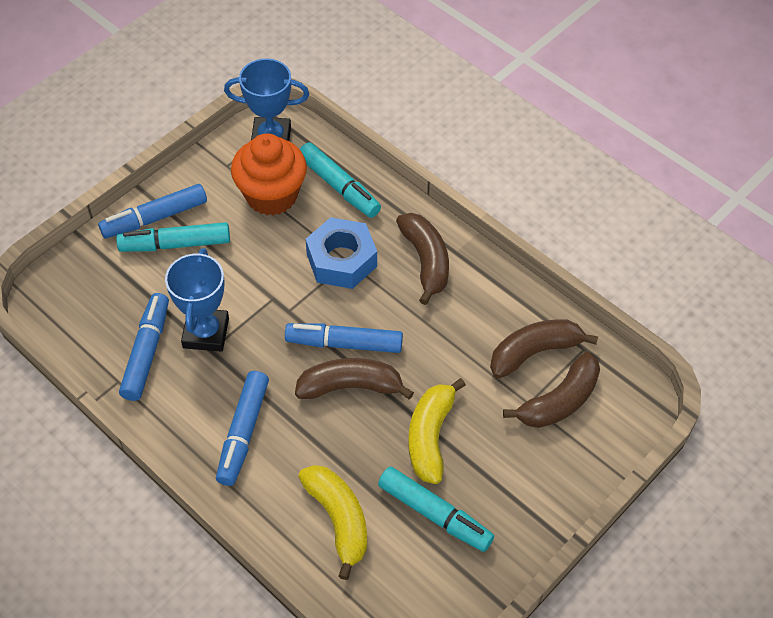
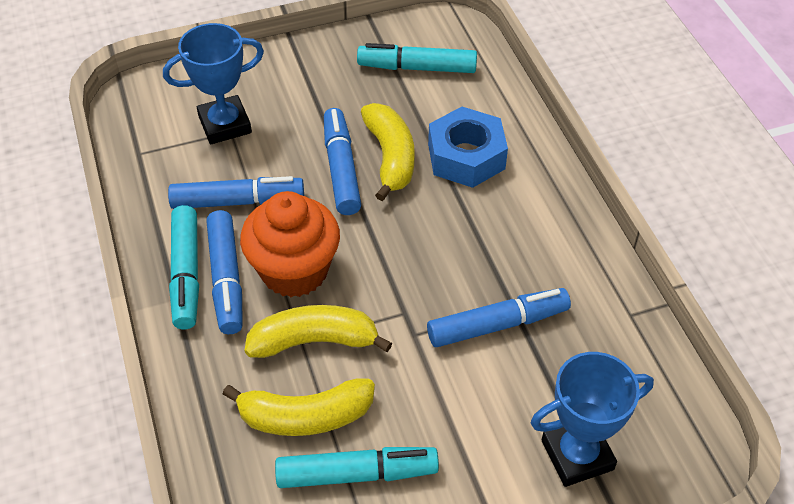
brown banana: 4 -> 0
yellow banana: 2 -> 3

